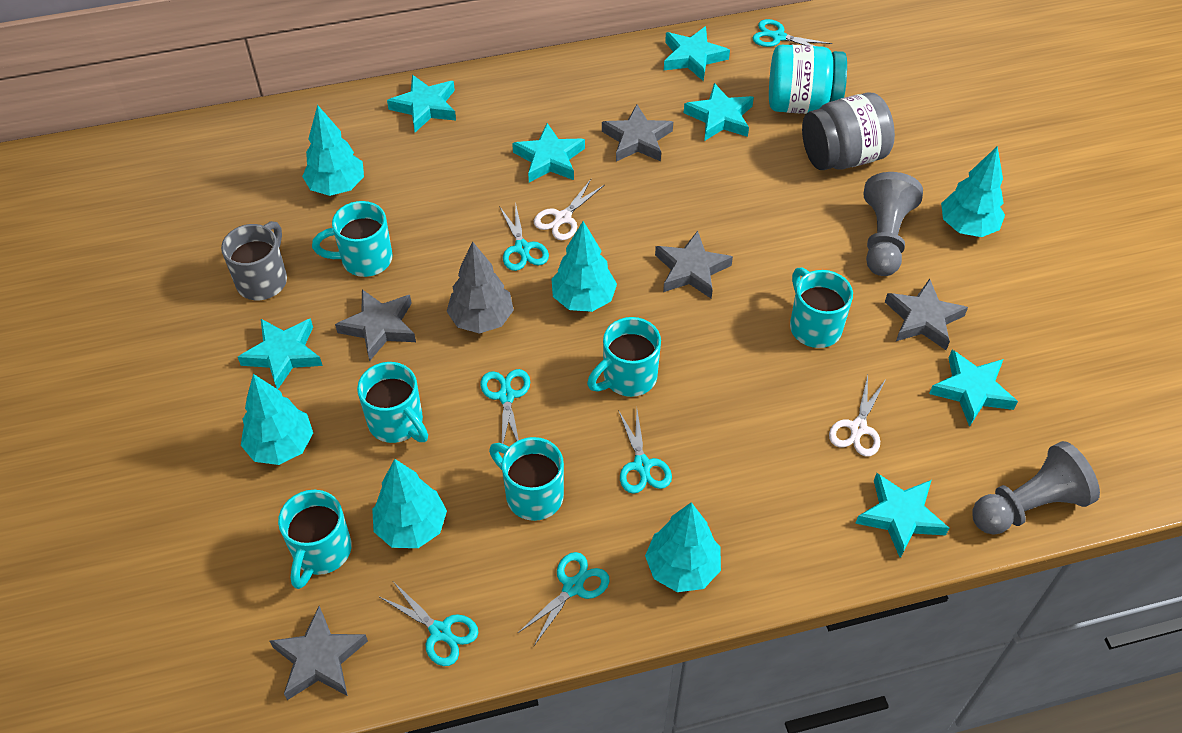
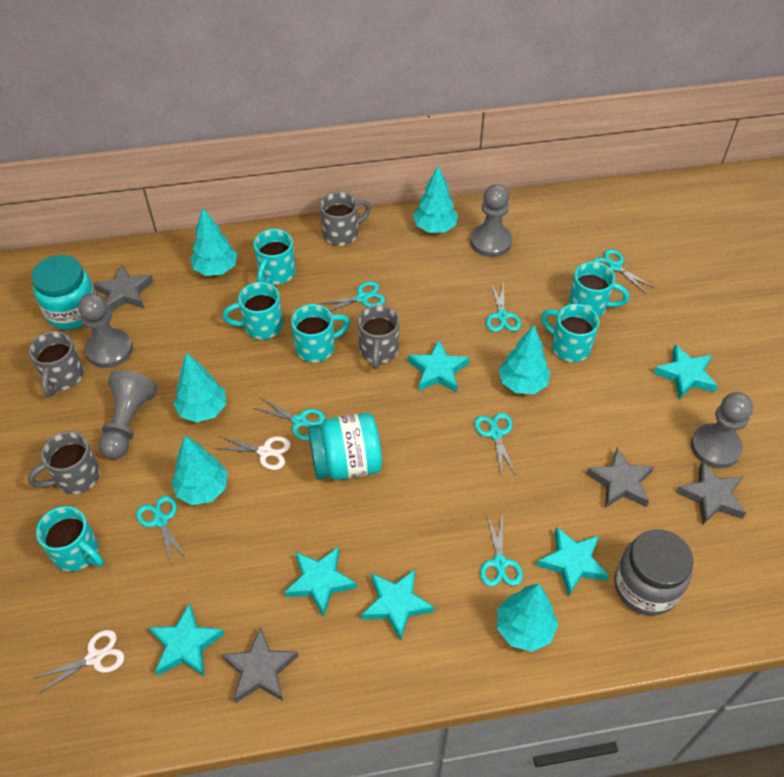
grey mug: 1 -> 4
grey pawn: 2 -> 4
grey star: 5 -> 4
grey tree: 1 -> 0
turquoise jar: 1 -> 2
turquoise scissors: 6 -> 7
turquoise star: 7 -> 6

